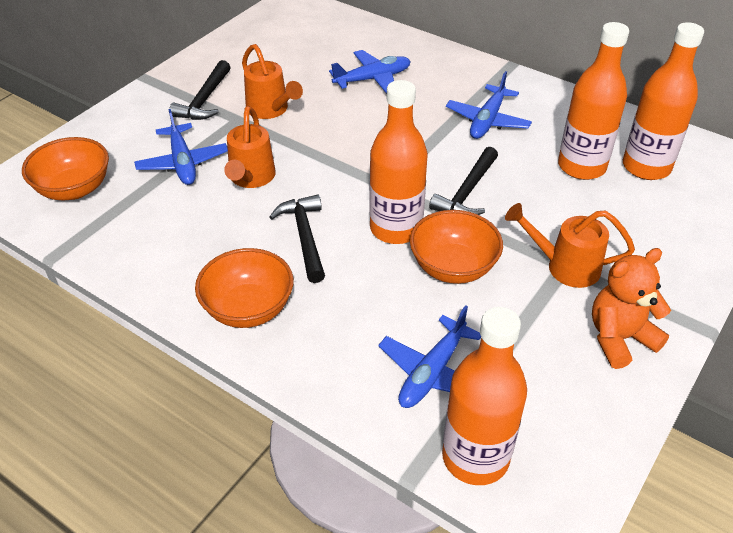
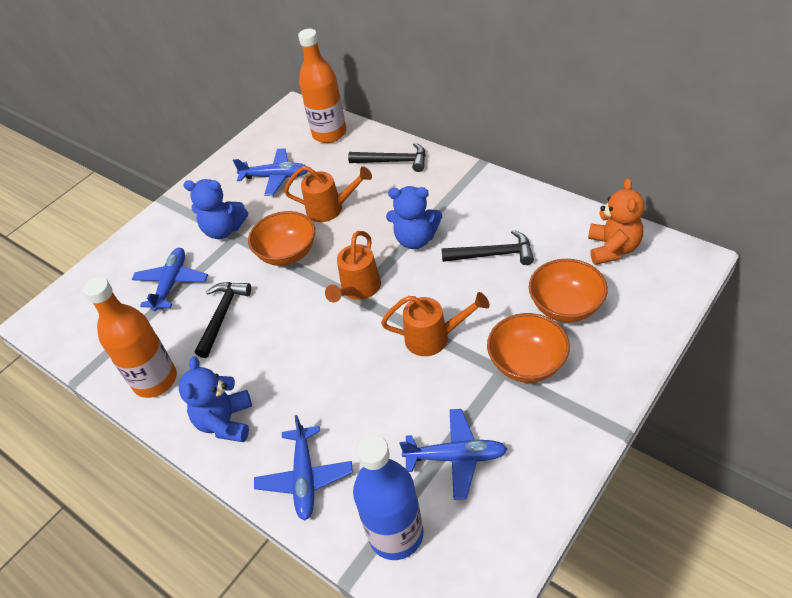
blue bottle: 0 -> 1
blue teddy bear: 0 -> 3
orange bottle: 4 -> 2

